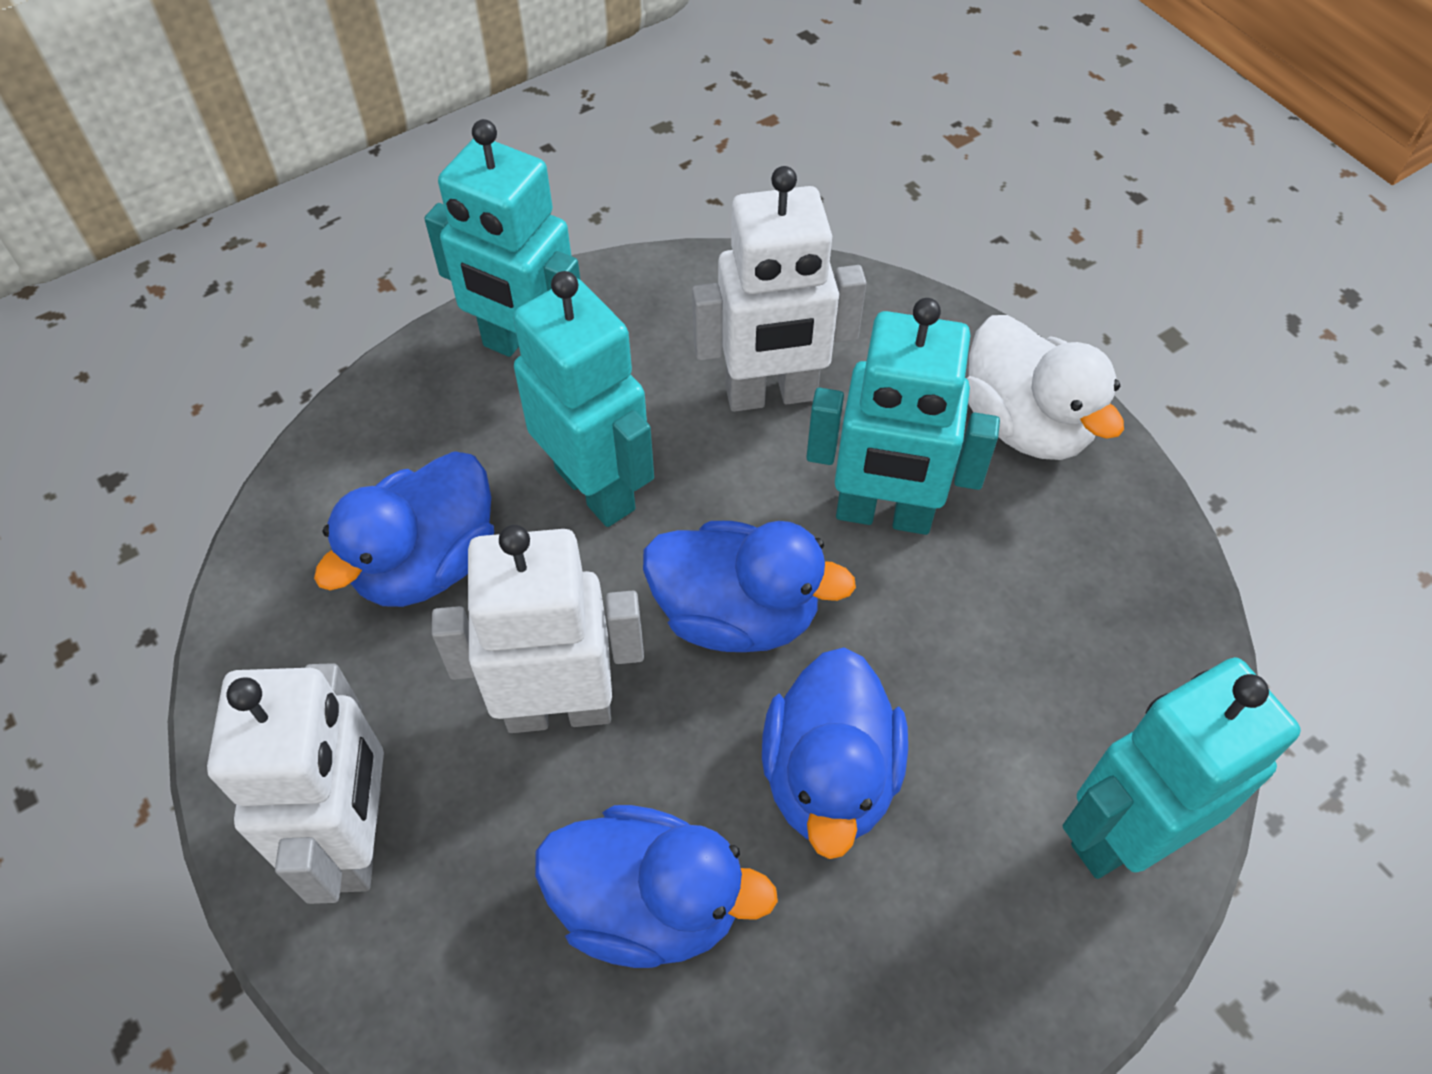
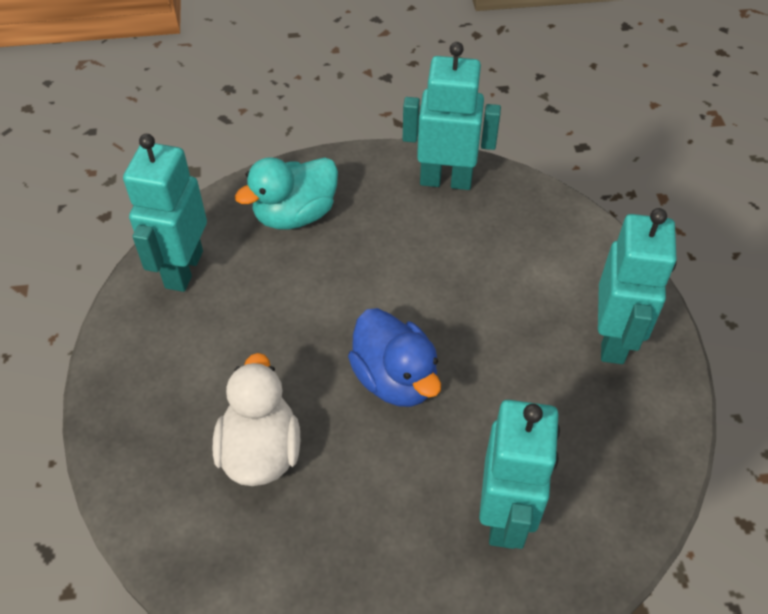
blue duck: 4 -> 1
turquoise duck: 0 -> 1
white robot: 3 -> 0

